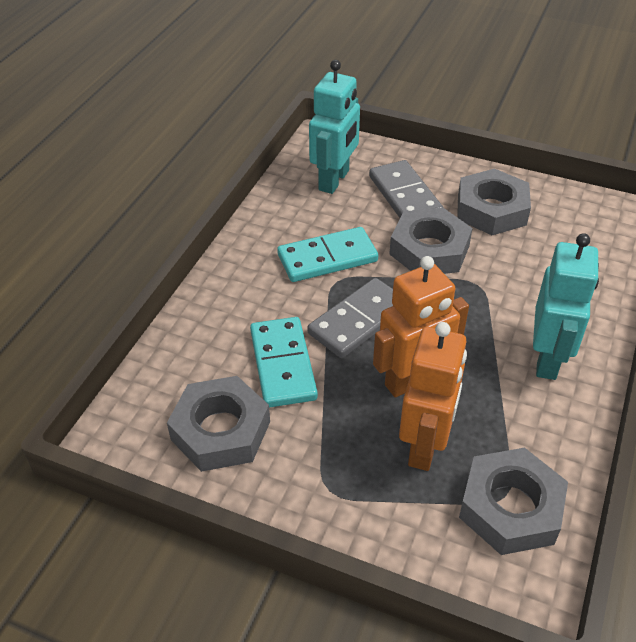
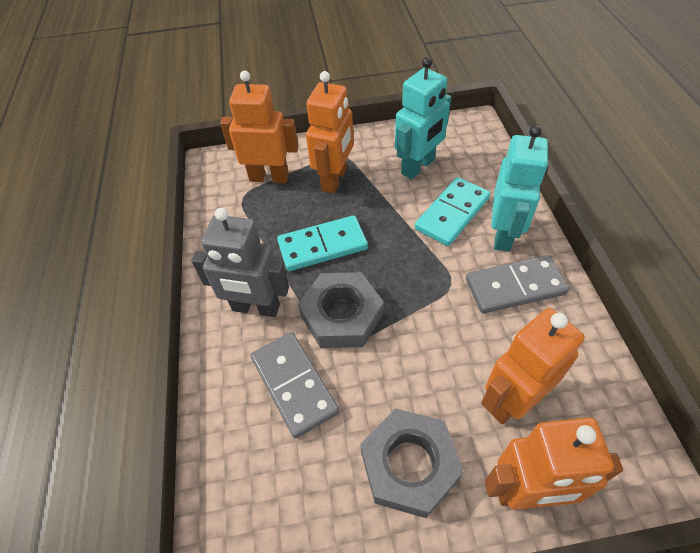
grey nut: 4 -> 2
grey robot: 0 -> 1
orange robot: 2 -> 4

